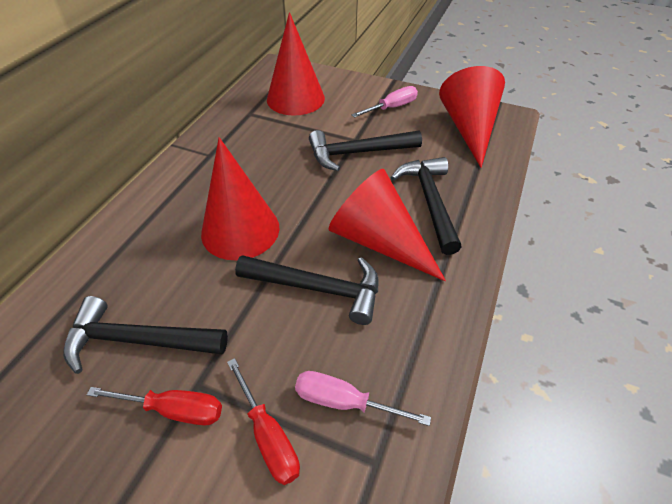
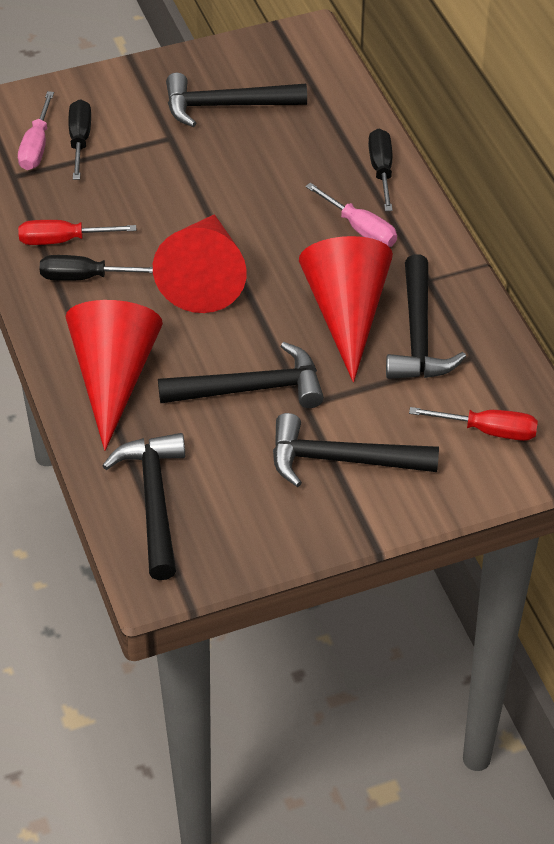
black hammer: 4 -> 5
black screwdriver: 0 -> 3
red cone: 4 -> 3

